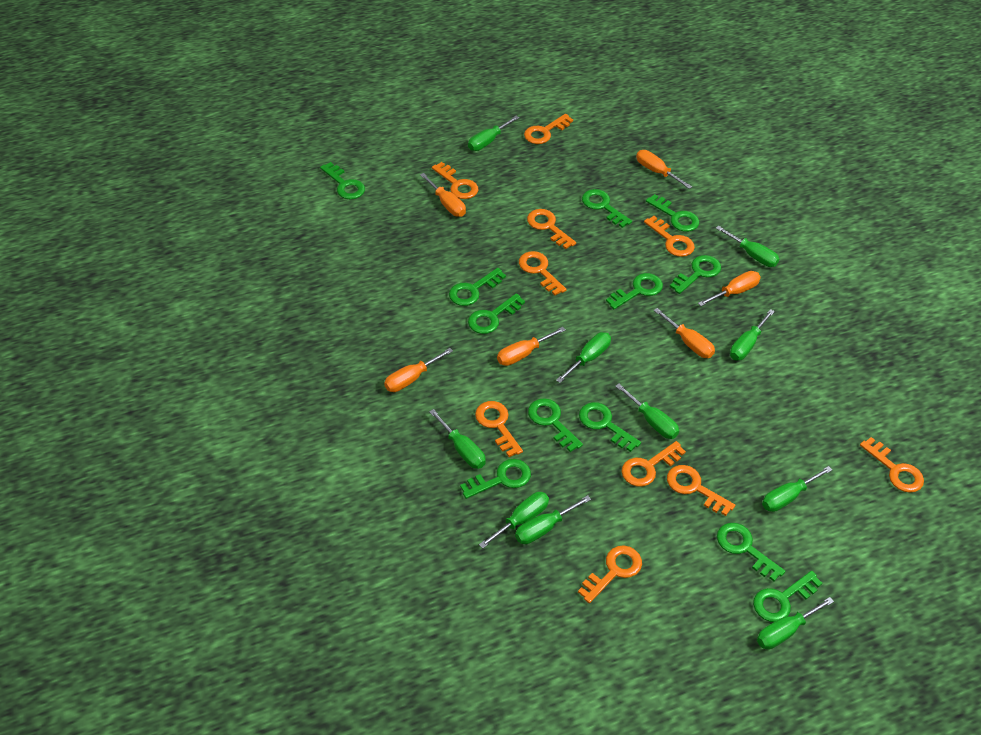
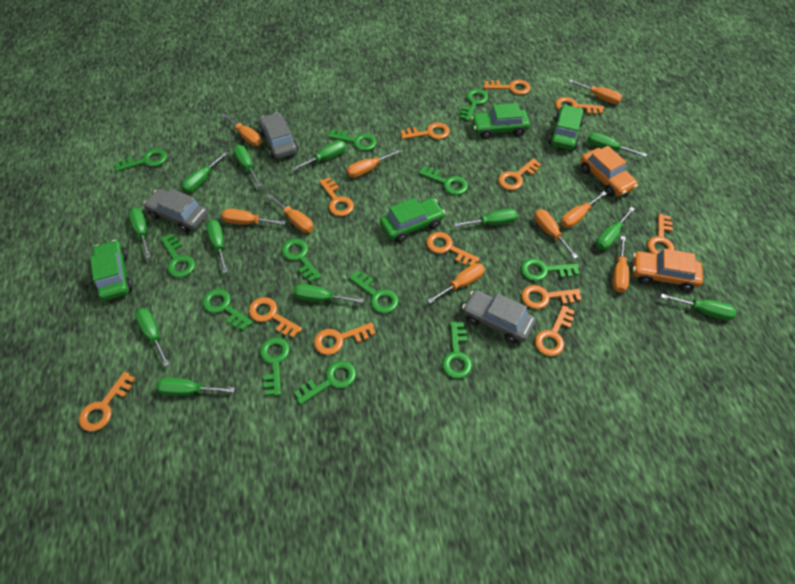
green car: 0 -> 4
green screwdriver: 10 -> 12
grey car: 0 -> 3
orange car: 0 -> 2
orange key: 10 -> 12
orange screwdriver: 6 -> 9

